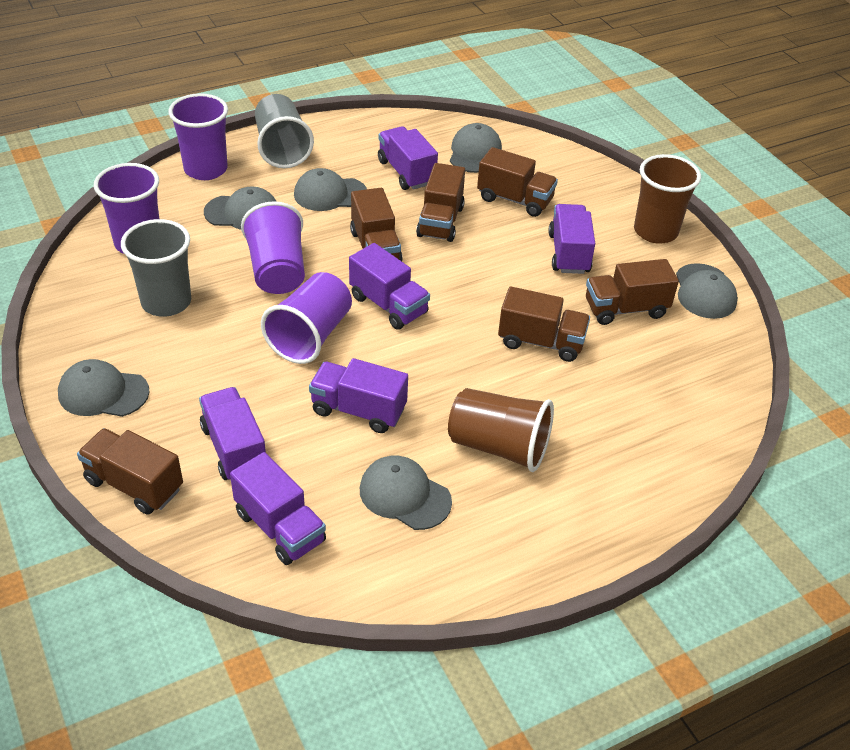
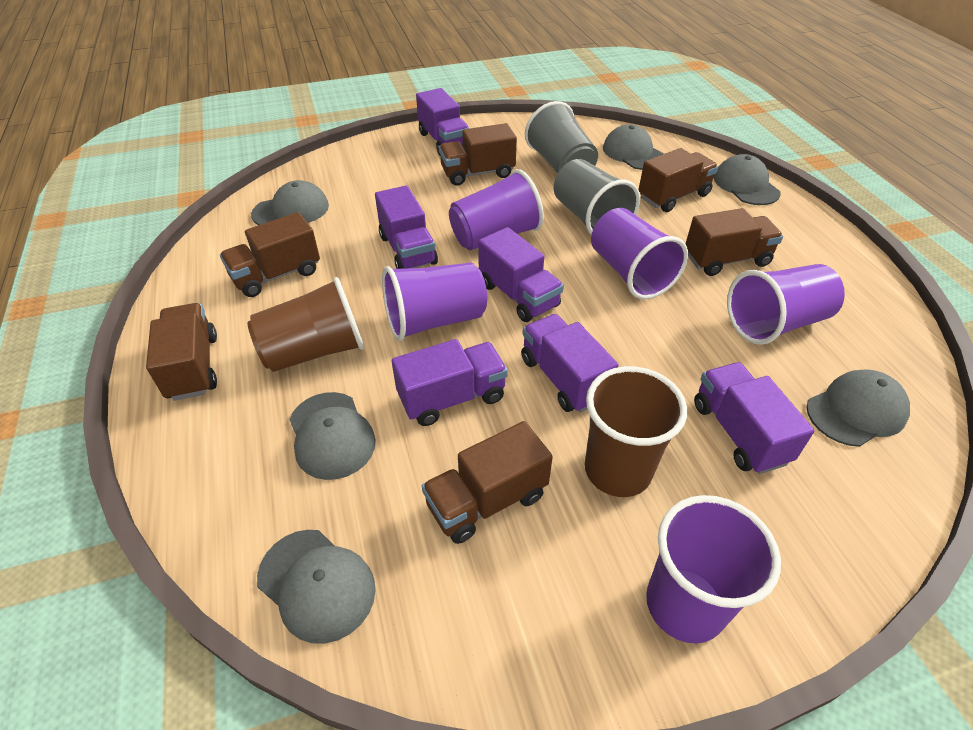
purple cup: 4 -> 5

